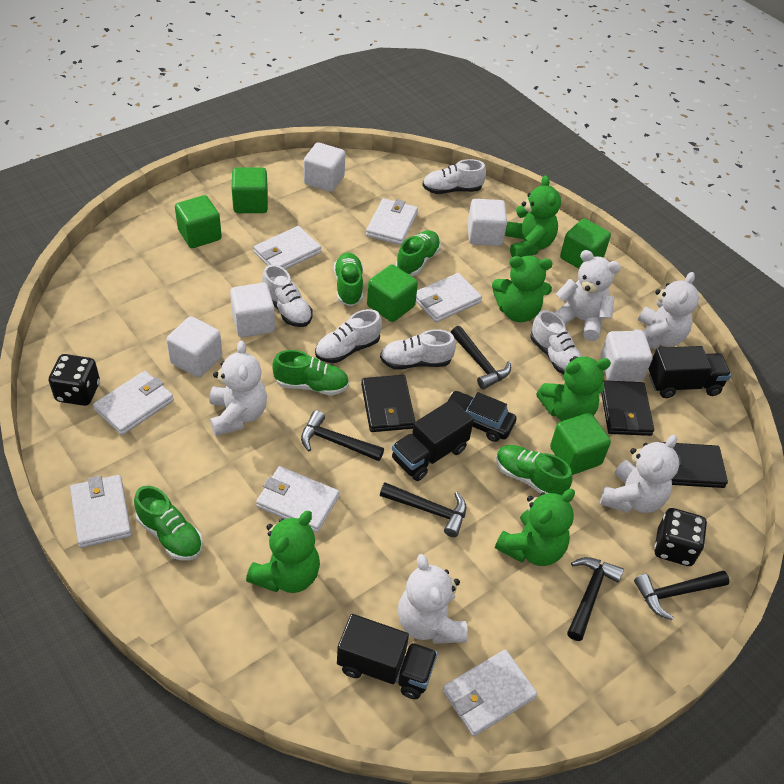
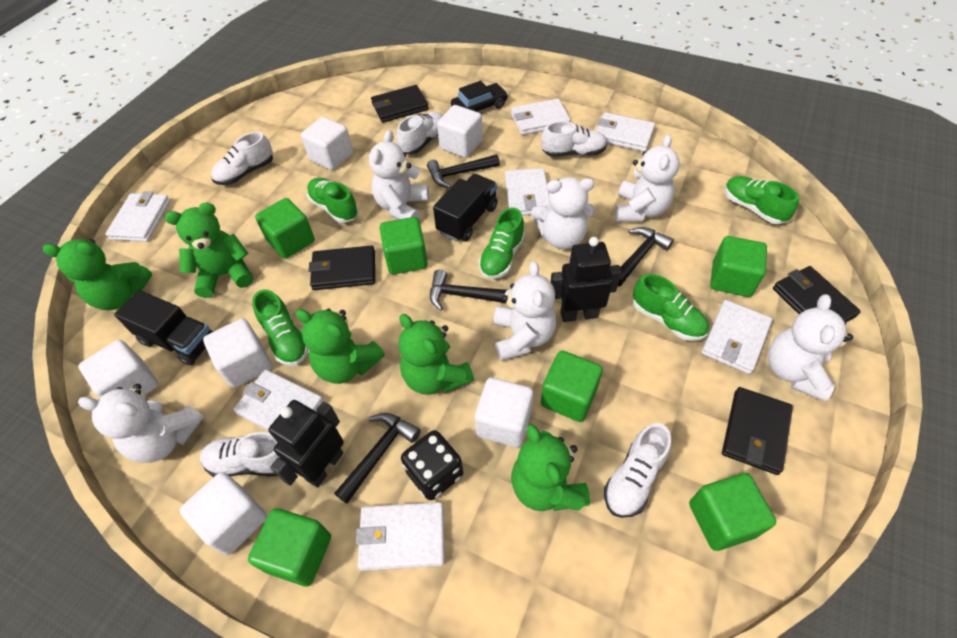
black dice: 2 -> 1
black hammer: 5 -> 4
black robot: 0 -> 2
black truck: 3 -> 2
black wallet: 3 -> 4
green cube: 5 -> 6
white cube: 5 -> 6
white teddy bear: 5 -> 6

